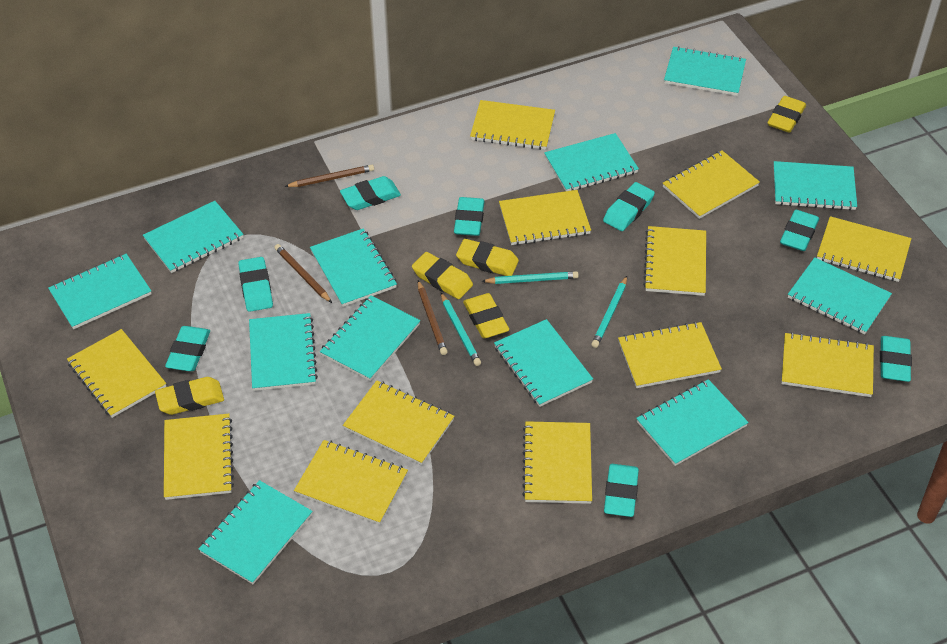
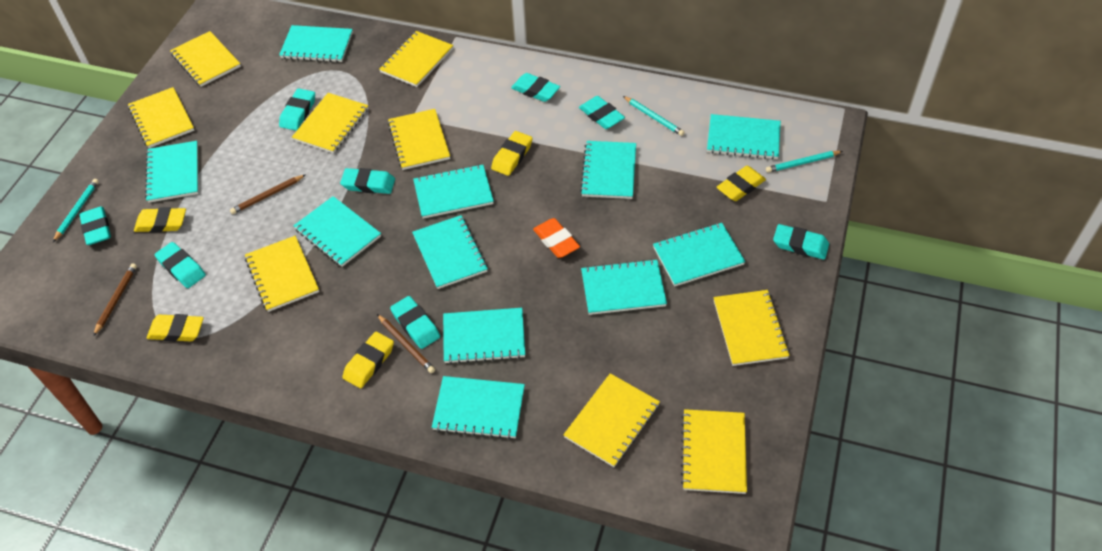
orange eraser: 0 -> 1
turquoise notebook: 12 -> 11
yellow notebook: 12 -> 9

